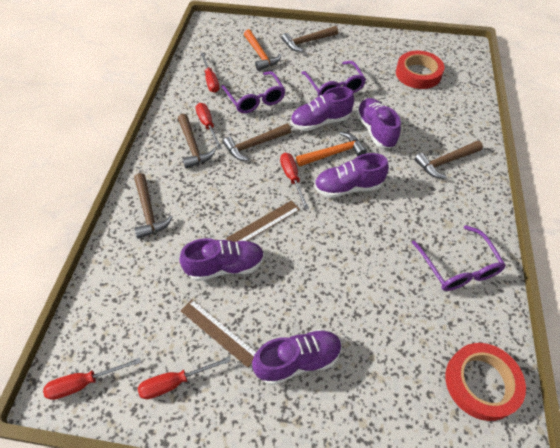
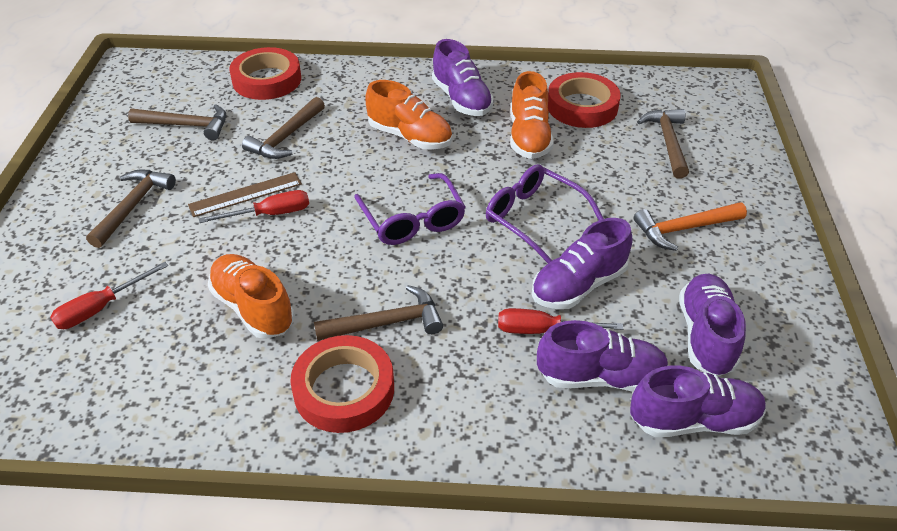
brown ruler: 2 -> 1
orange hammer: 2 -> 1
orange shoe: 0 -> 3
purple glasses: 3 -> 2
red screwdriver: 5 -> 3
red tape: 2 -> 3

